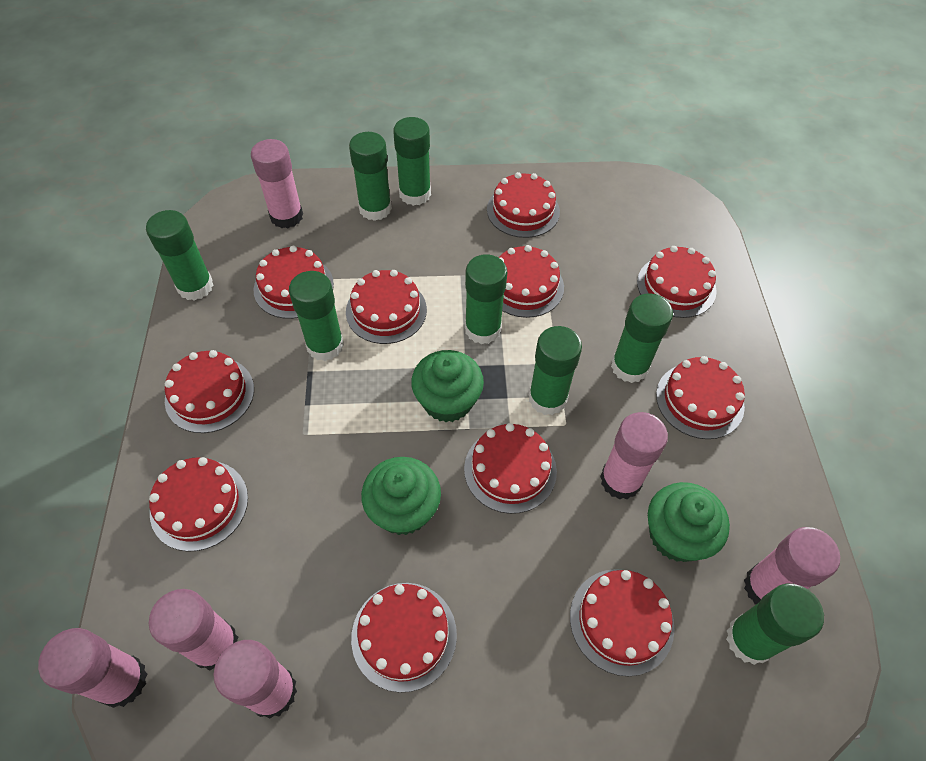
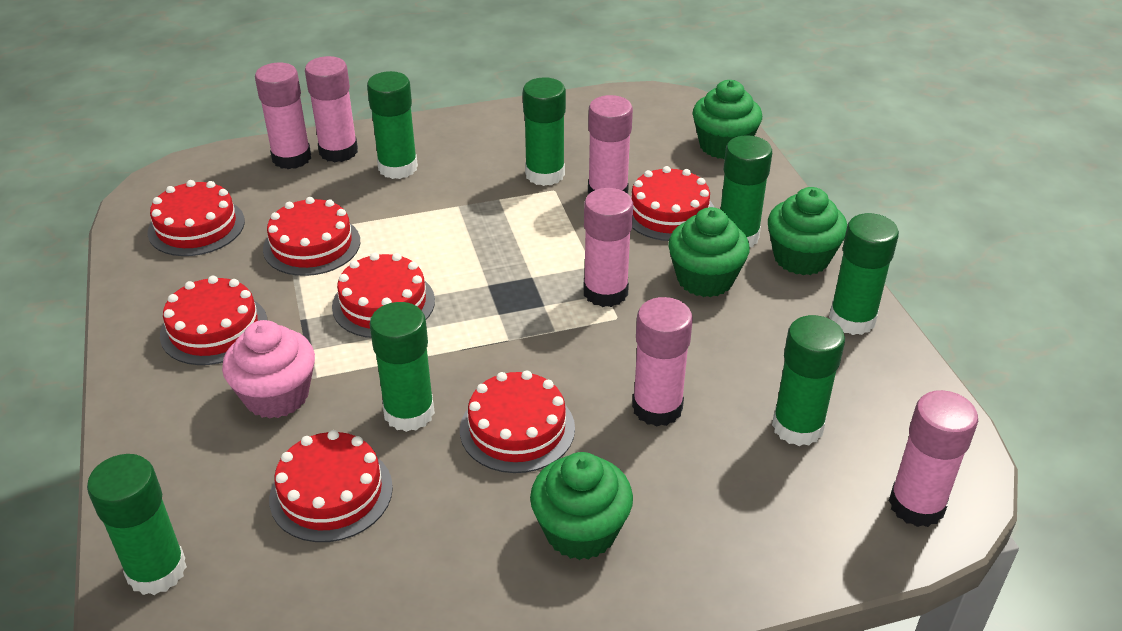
green cupcake: 3 -> 4
green glue stick: 8 -> 7
pink cupcake: 0 -> 1
red cake: 11 -> 7

